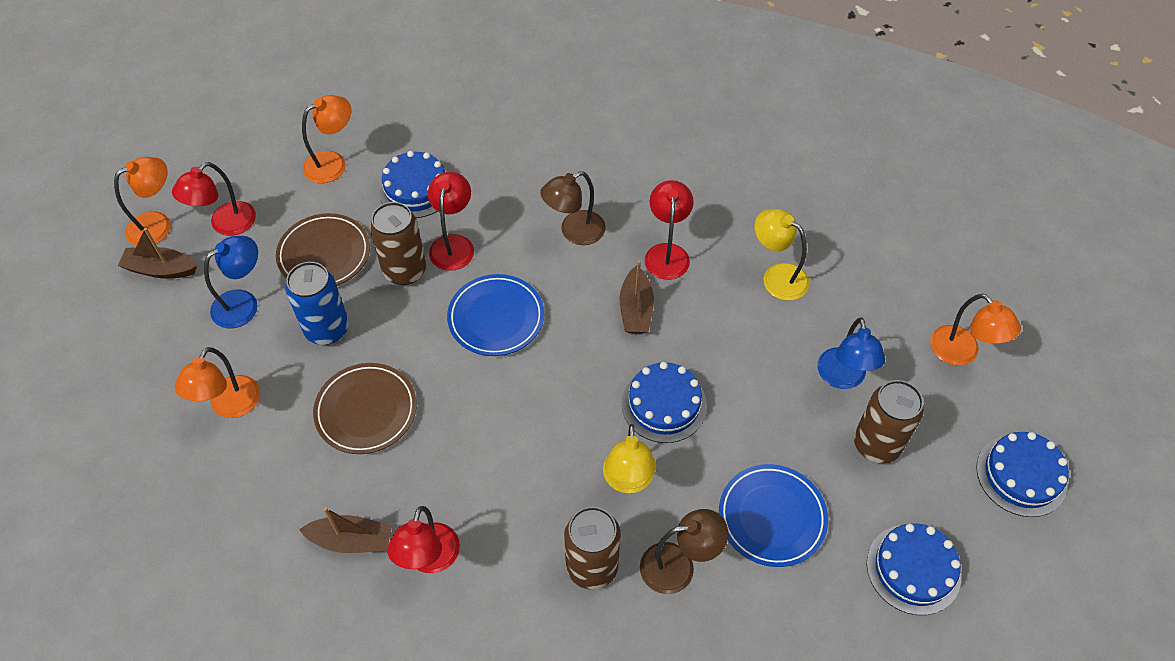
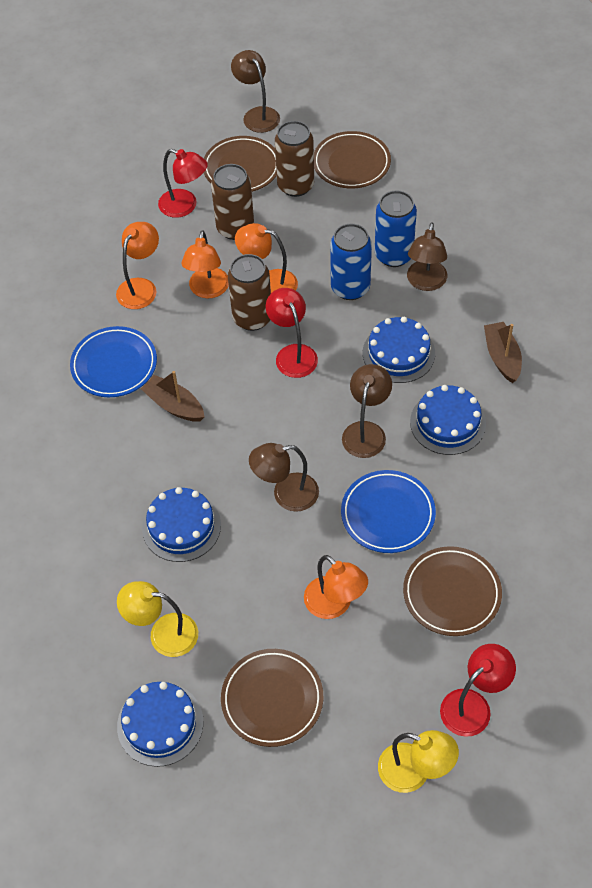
blue can: 1 -> 2
blue lamp: 2 -> 0
brown boat: 3 -> 2
brown lamp: 2 -> 4
brown plate: 2 -> 4
red lamp: 4 -> 3

